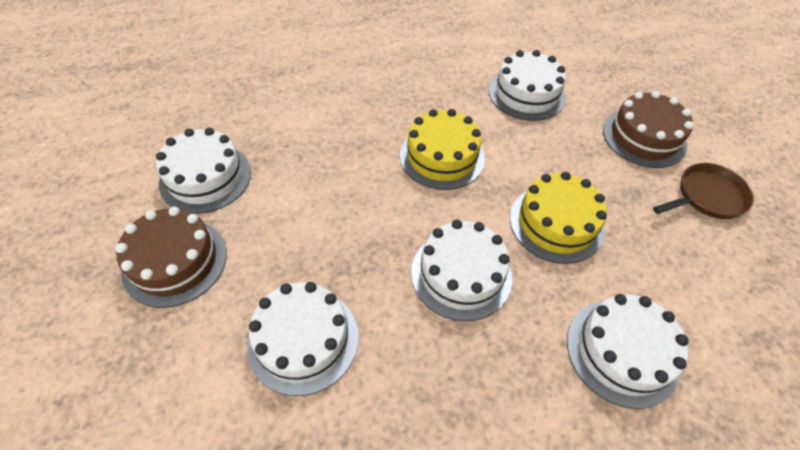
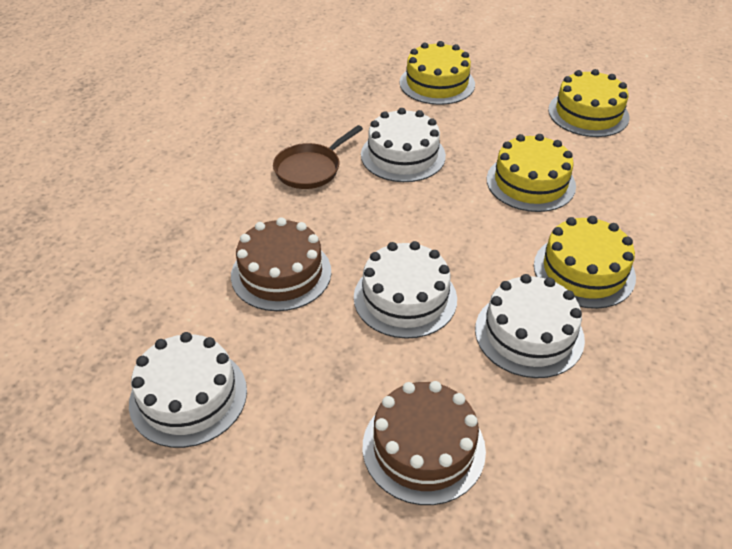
white cake: 5 -> 4
yellow cake: 2 -> 4

